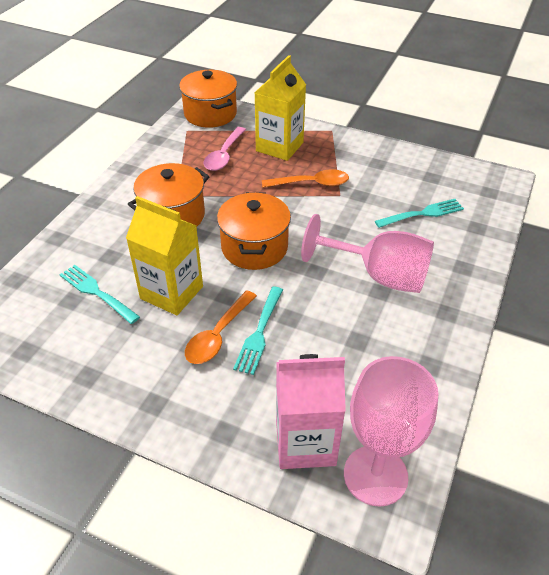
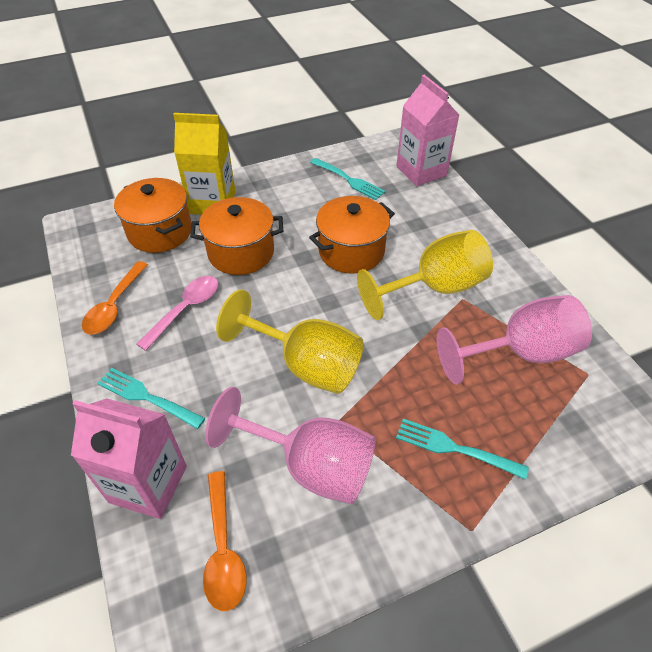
pink carton: 1 -> 2
yellow carton: 2 -> 1
yellow goblet: 0 -> 2

